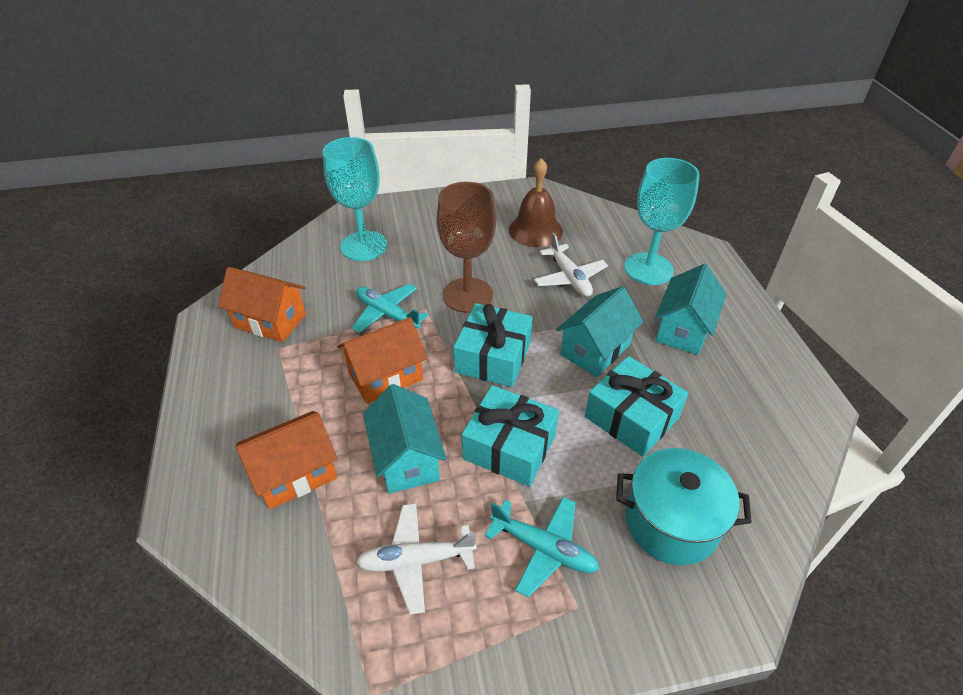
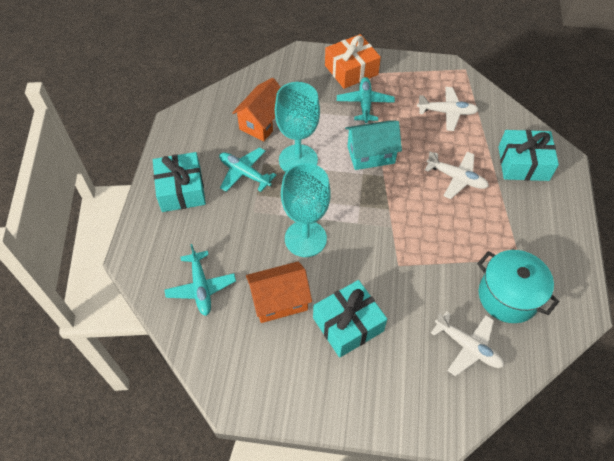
brown bell: 1 -> 0
brown goblet: 1 -> 0
orange gift: 0 -> 1
orange house: 3 -> 2
turquoise house: 3 -> 1
turquoise plane: 2 -> 3
white plane: 2 -> 3

